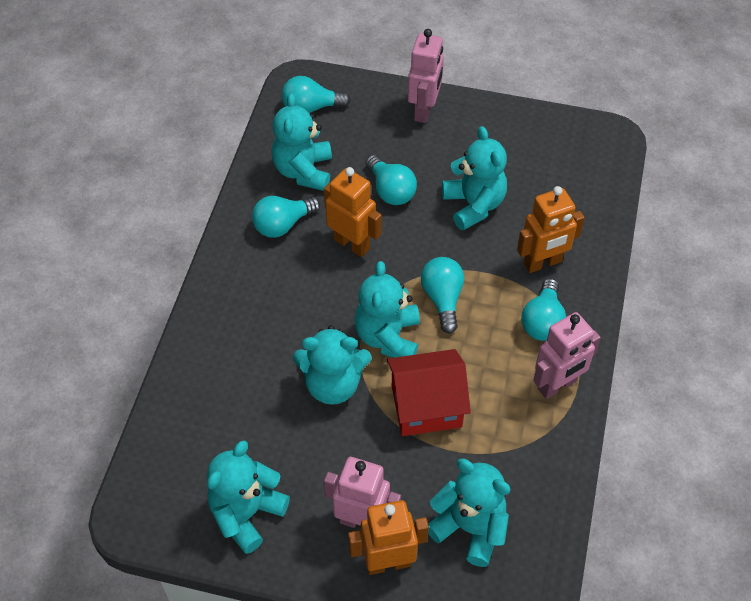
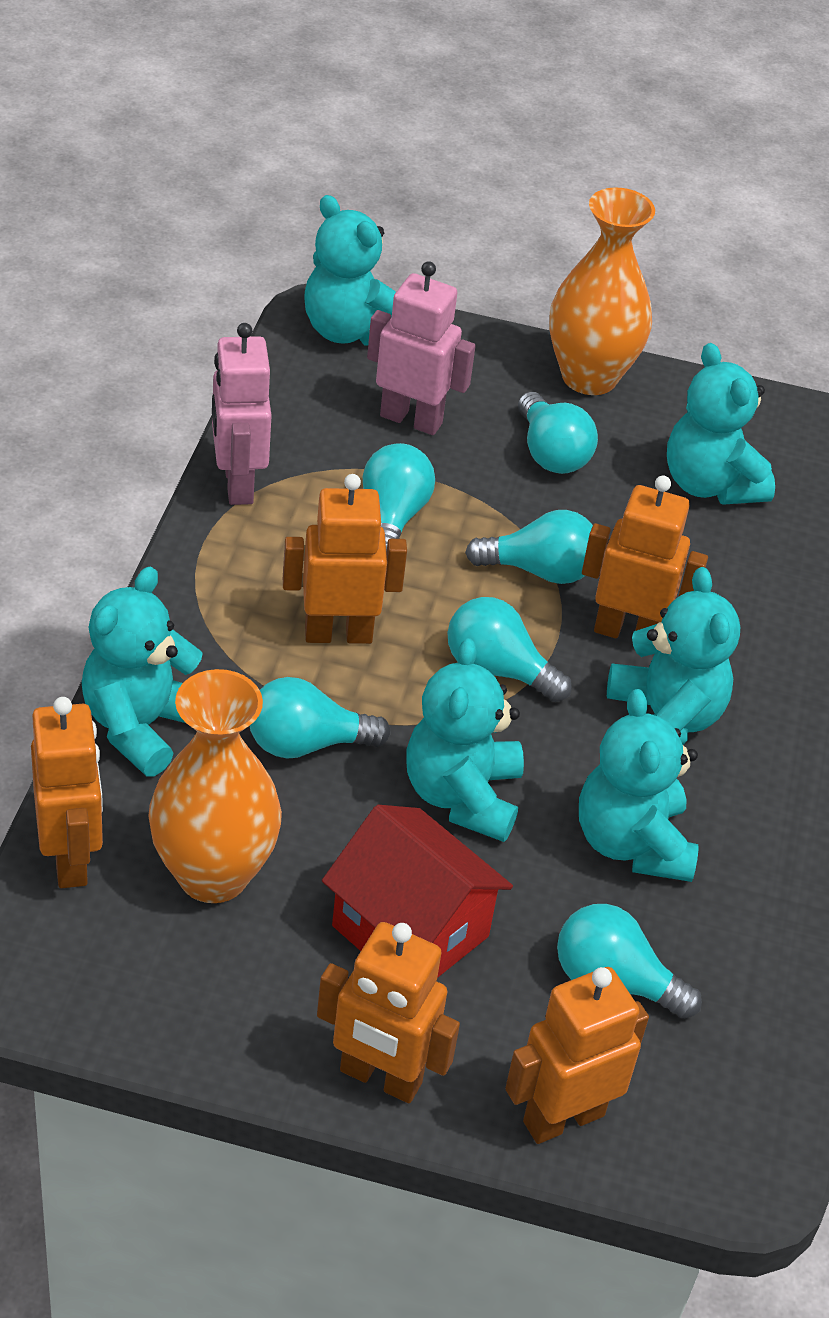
orange robot: 3 -> 5
orange vase: 0 -> 2
pink robot: 3 -> 2
turquoise light bulb: 5 -> 6

